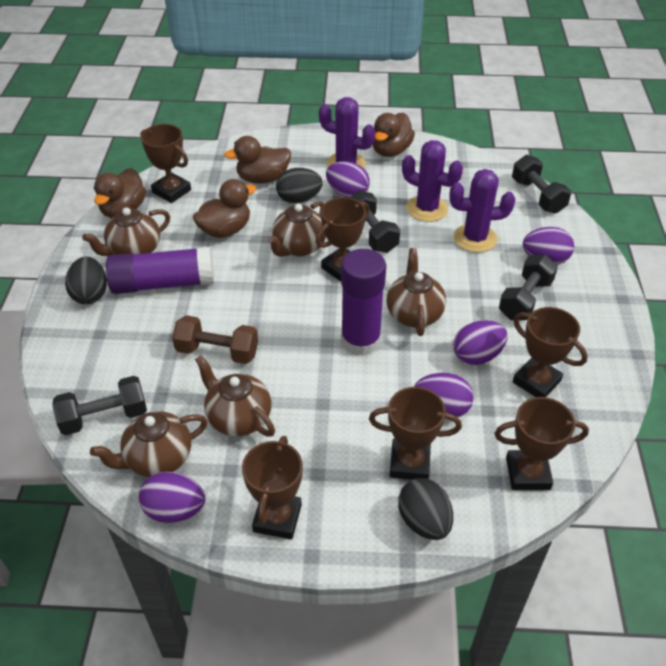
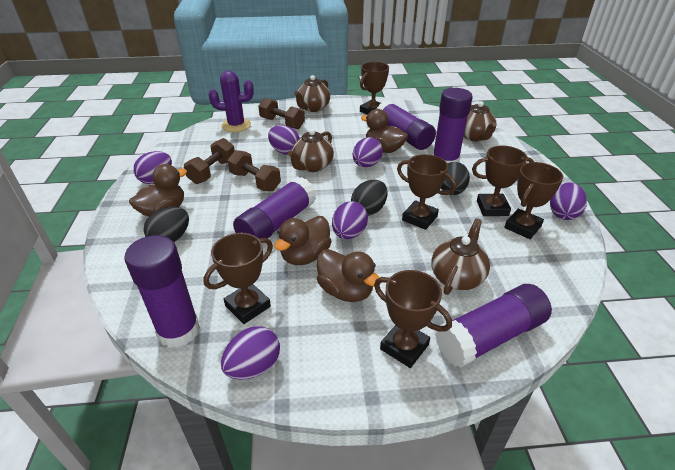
black dumbbell: 4 -> 0
brown dumbbell: 1 -> 3
brown teapot: 5 -> 4
purple cactus: 3 -> 1
purple egg: 5 -> 6
purple glue stick: 2 -> 5

